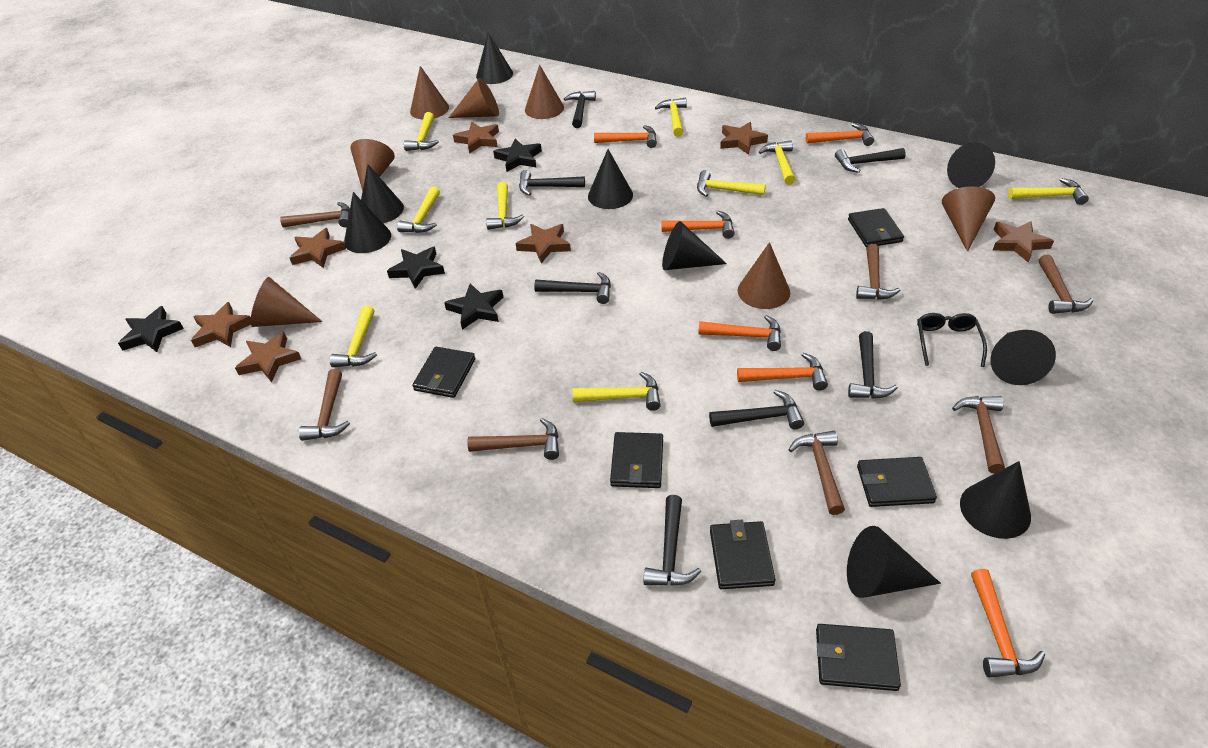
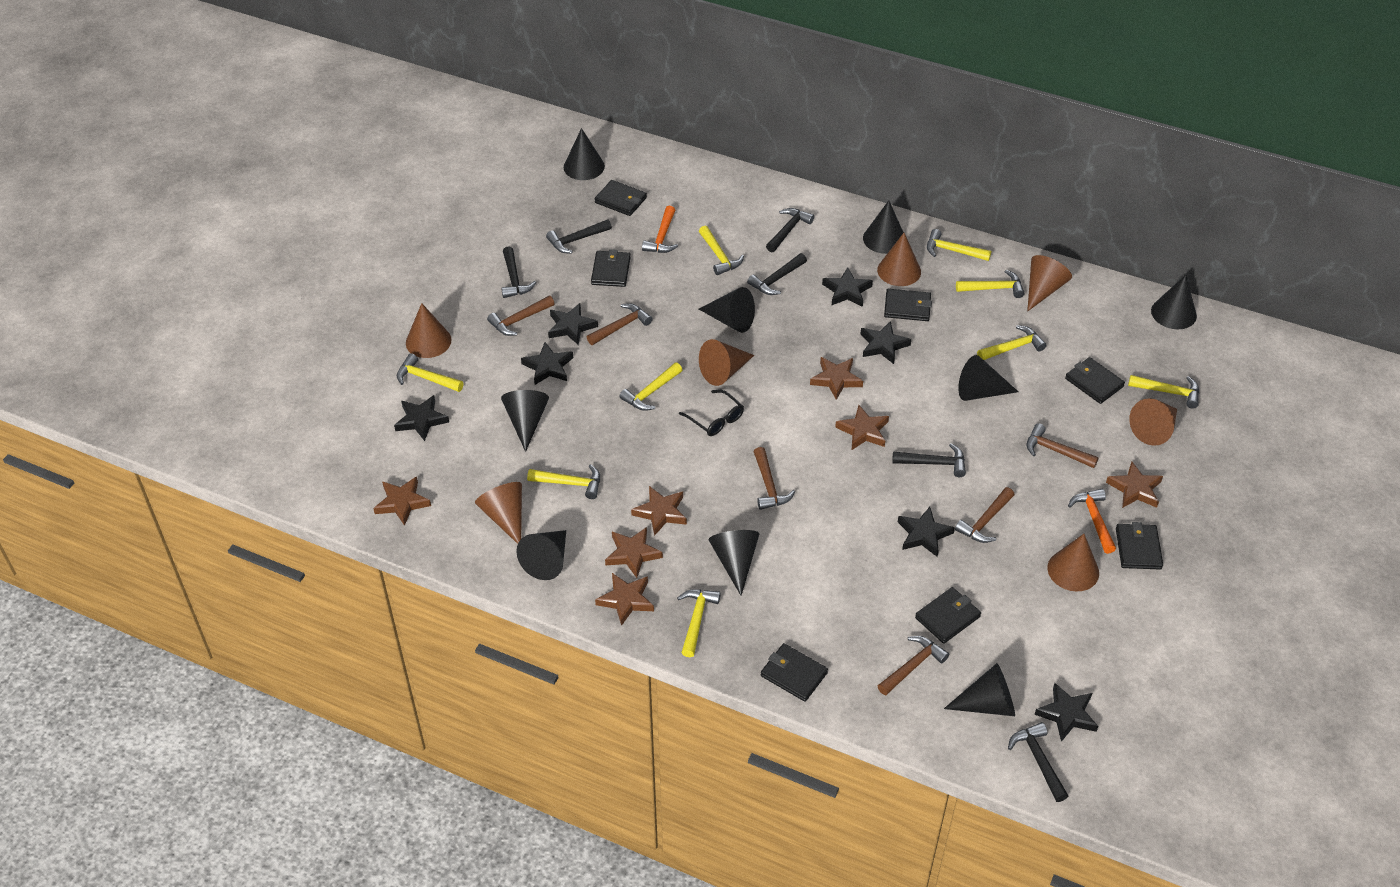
black hammer: 7 -> 6
black star: 4 -> 7
black wallet: 6 -> 7
brown hammer: 7 -> 6
orange hammer: 6 -> 2

